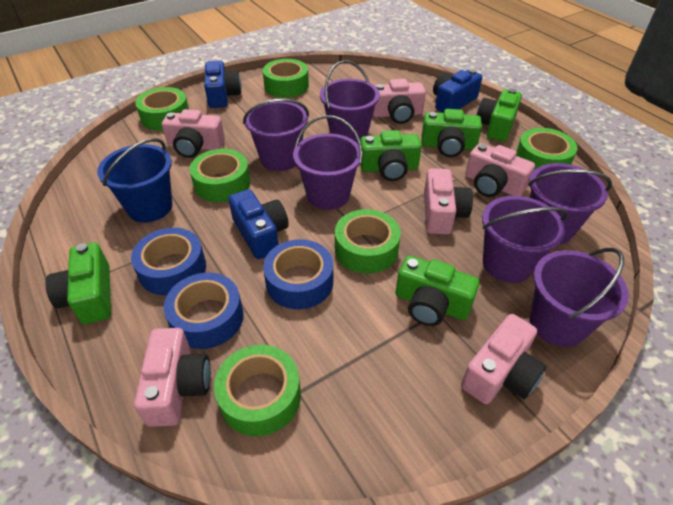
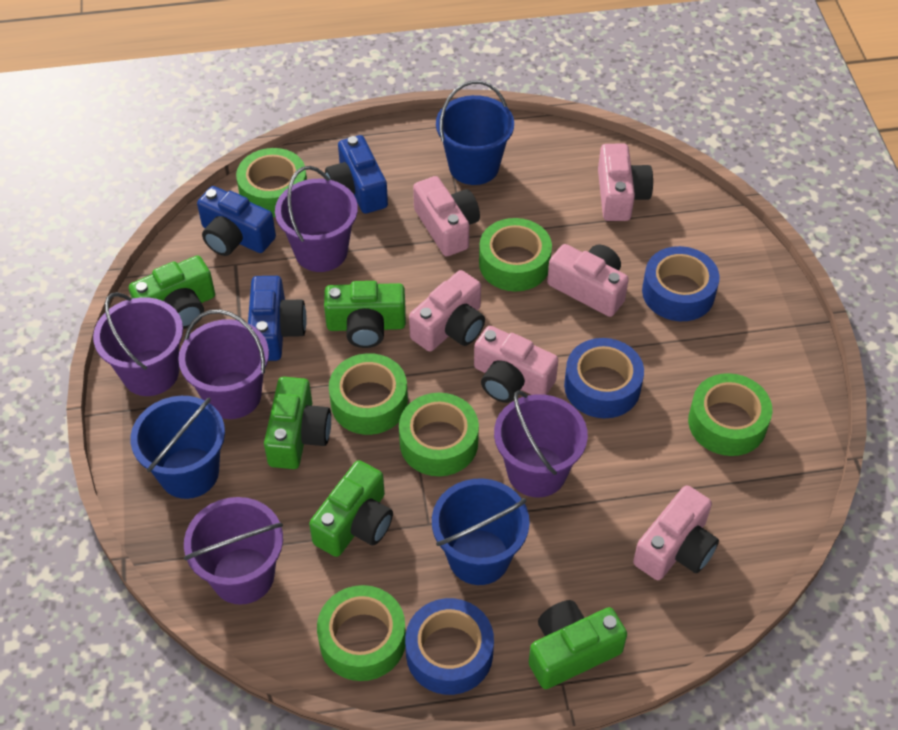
blue bucket: 1 -> 3
purple bucket: 6 -> 5

